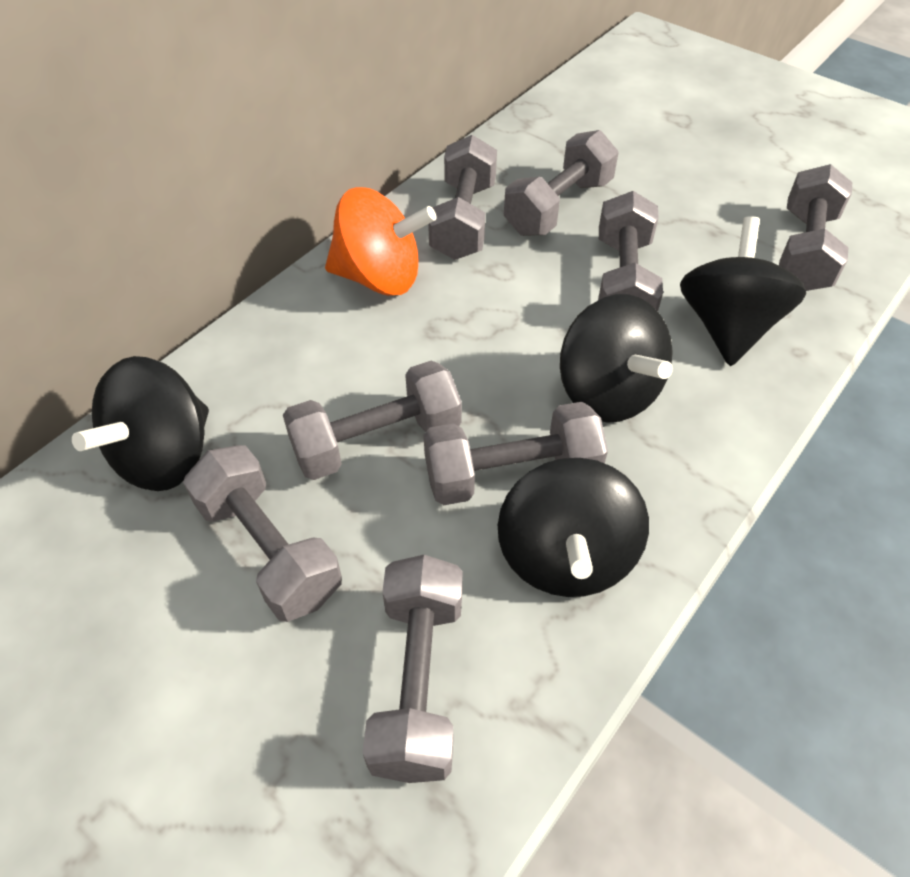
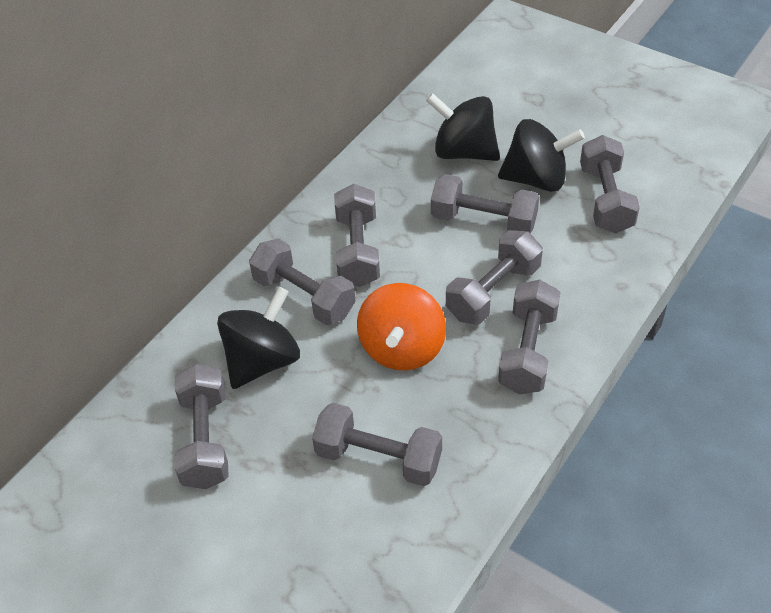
black spinning top: 4 -> 3

